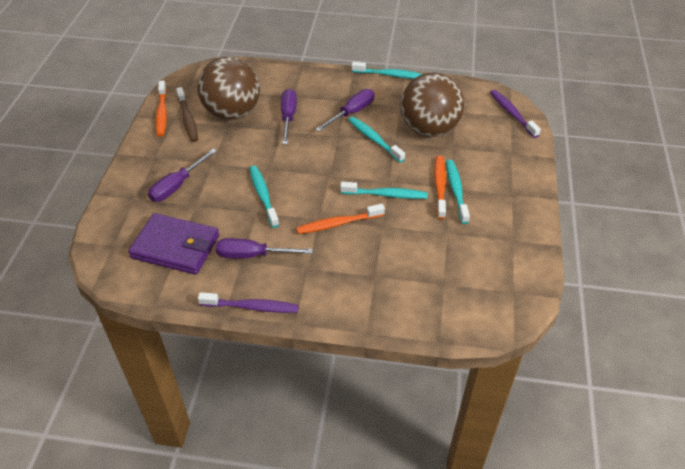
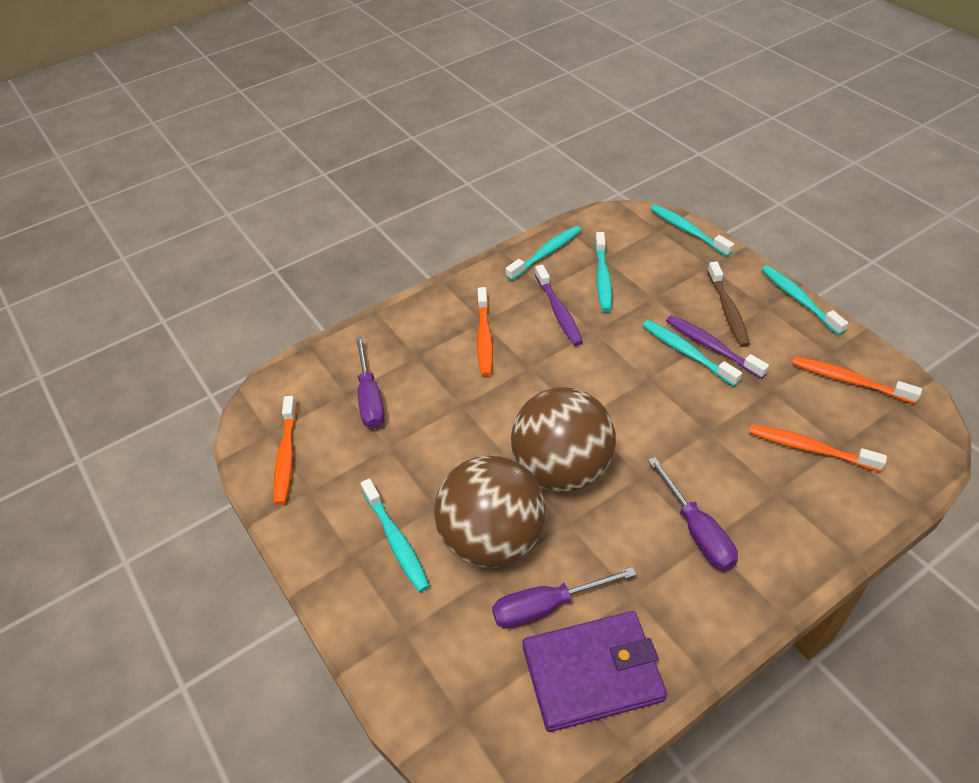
orange toothbrush: 3 -> 4
purple screwdriver: 4 -> 3
turquoise toothbrush: 5 -> 6

